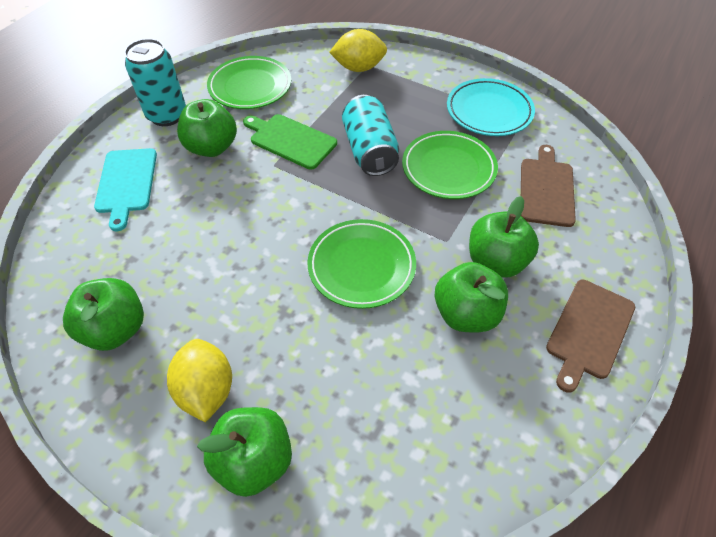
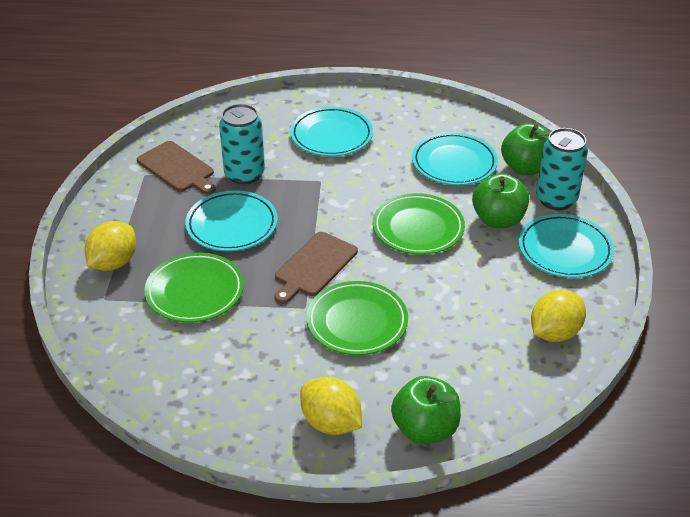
green apple: 5 -> 3
green cutting board: 1 -> 0
turquoise cutting board: 1 -> 0
turquoise plate: 1 -> 4
yellow lemon: 2 -> 3

